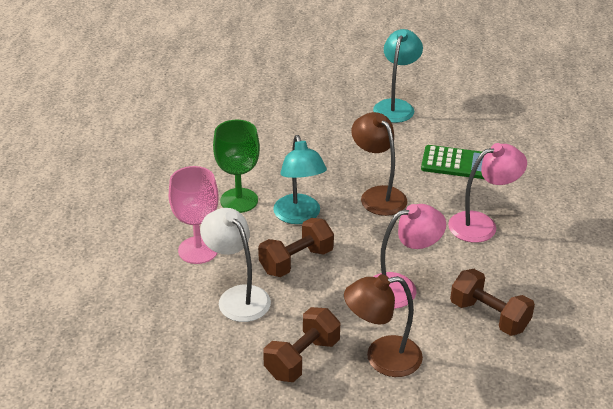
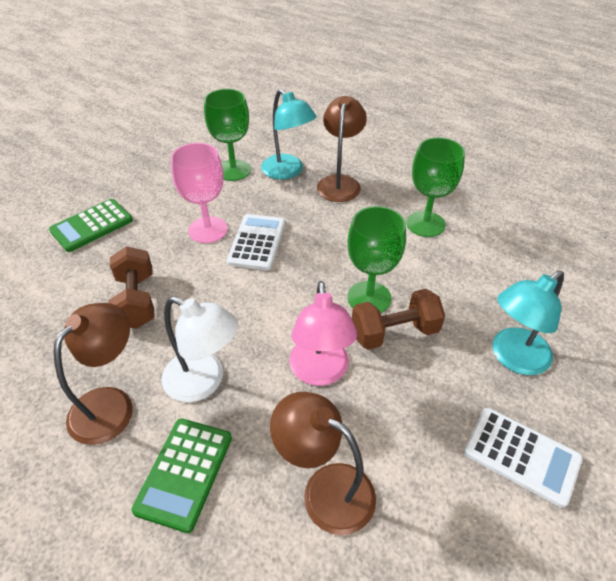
brown dumbbell: 3 -> 2
brown lamp: 2 -> 3
green calculator: 1 -> 2
green goblet: 1 -> 3
pink lamp: 2 -> 1
white calculator: 0 -> 2

